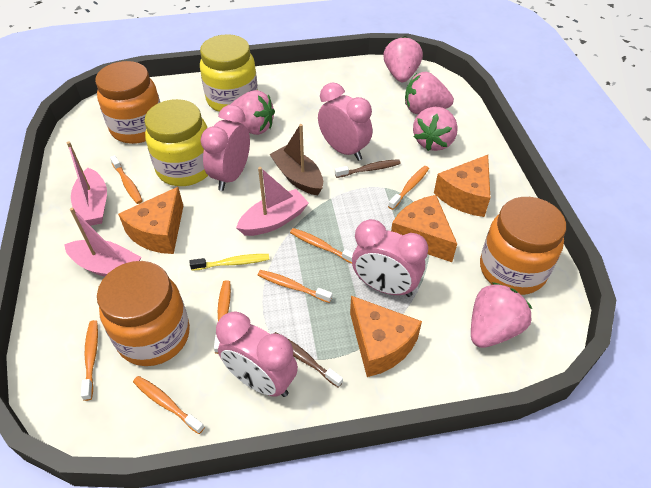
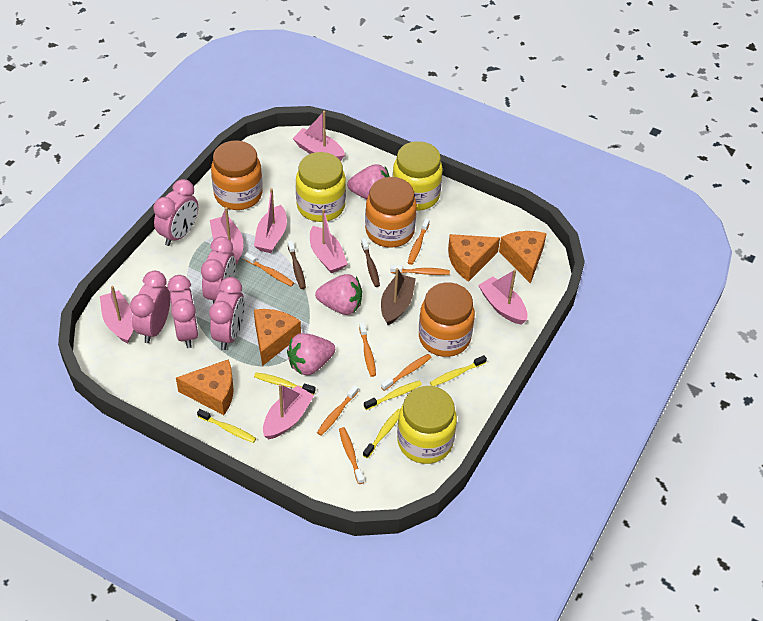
pink boat: 3 -> 7
pink clock: 4 -> 5
pink strawberry: 5 -> 3
yellow jar: 2 -> 3
yellow toothbrush: 1 -> 5

